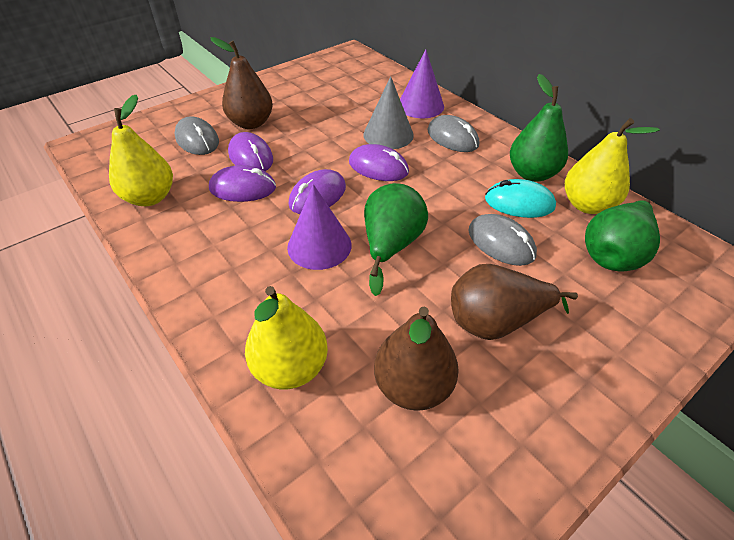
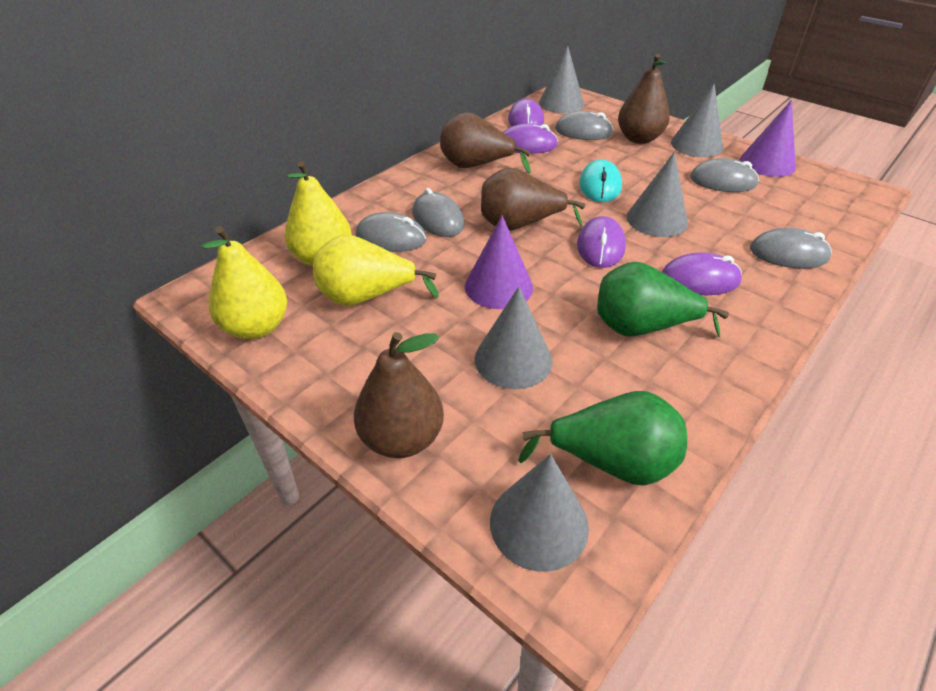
brown pear: 3 -> 4
green pear: 3 -> 2
grey cone: 1 -> 5
grey mouse: 3 -> 5

